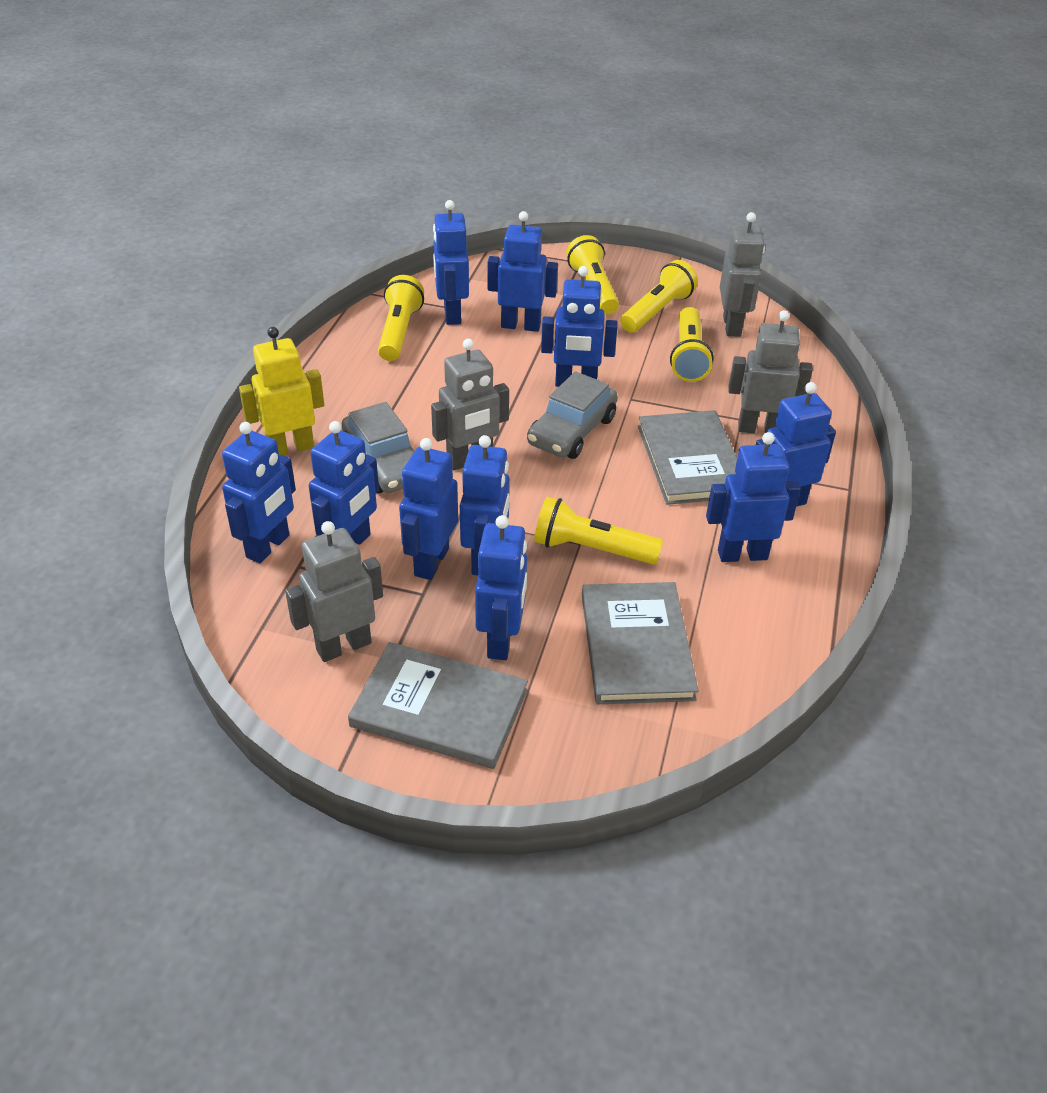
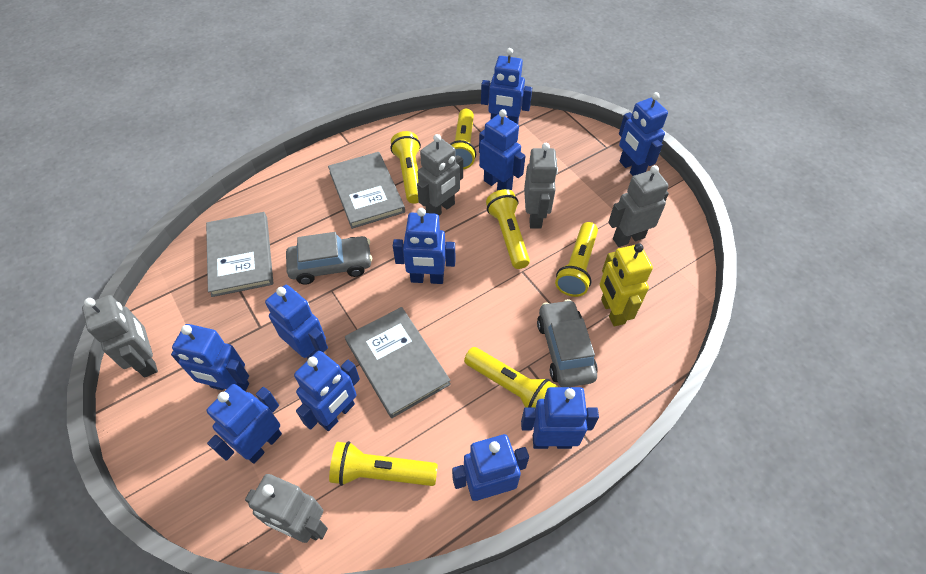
grey robot: 4 -> 5
yellow flashlight: 5 -> 6

